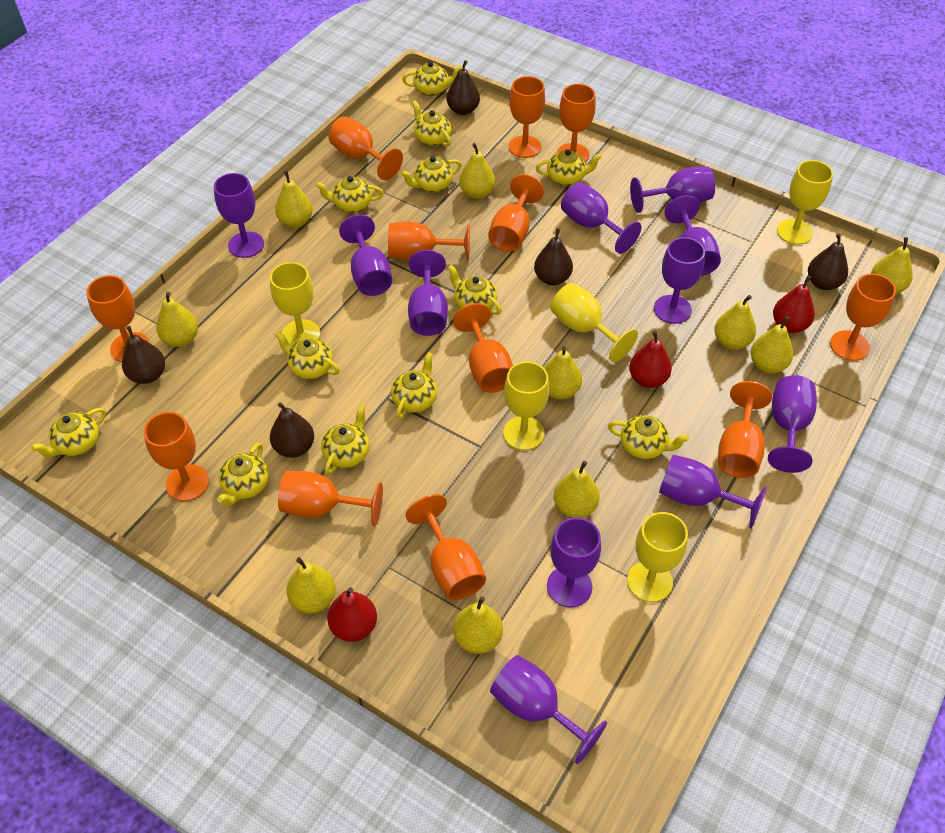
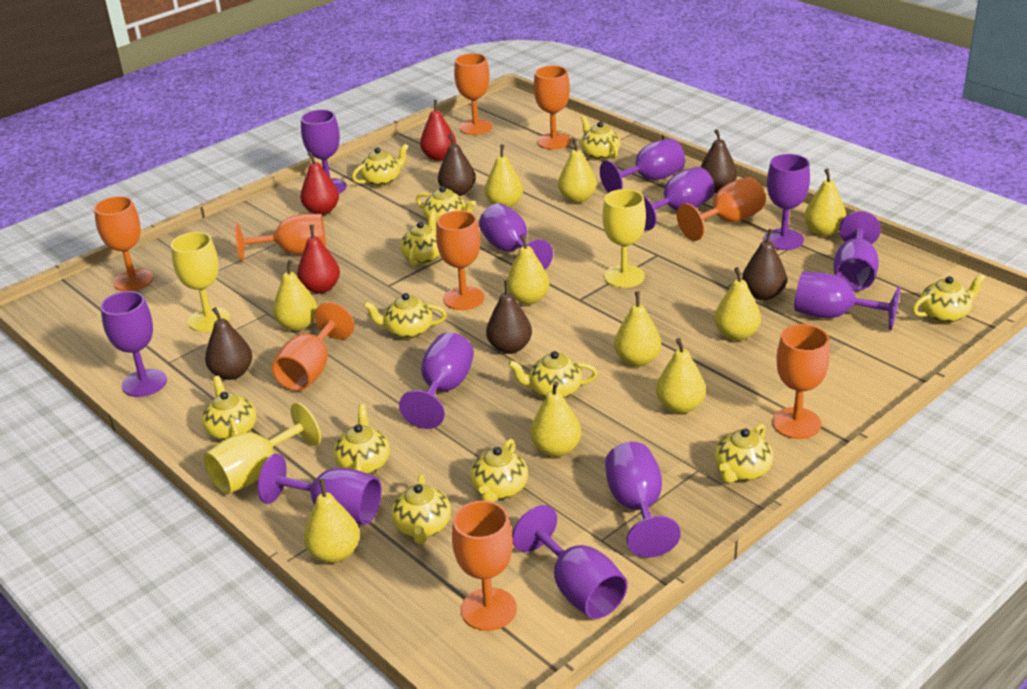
orange goblet: 12 -> 9
purple goblet: 11 -> 12
yellow goblet: 5 -> 3

